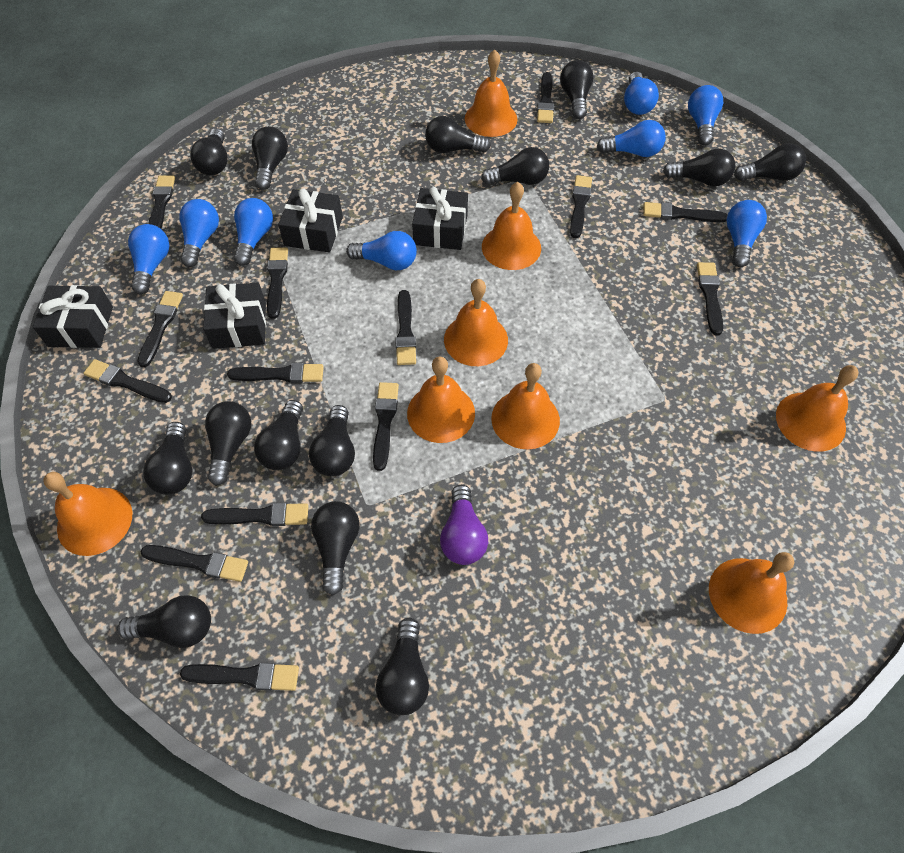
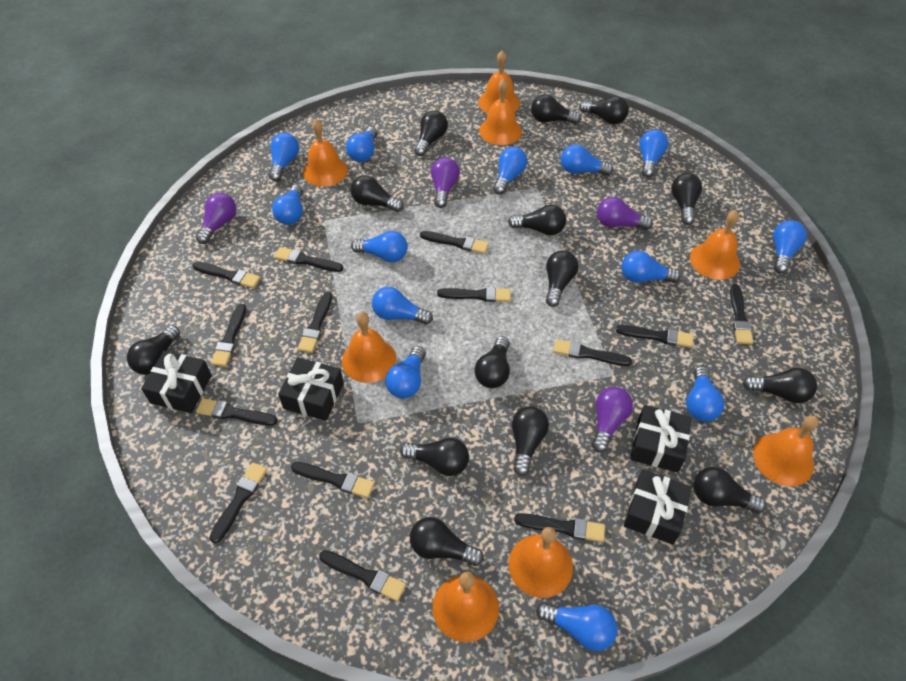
blue light bulb: 8 -> 13
purple light bulb: 1 -> 4

